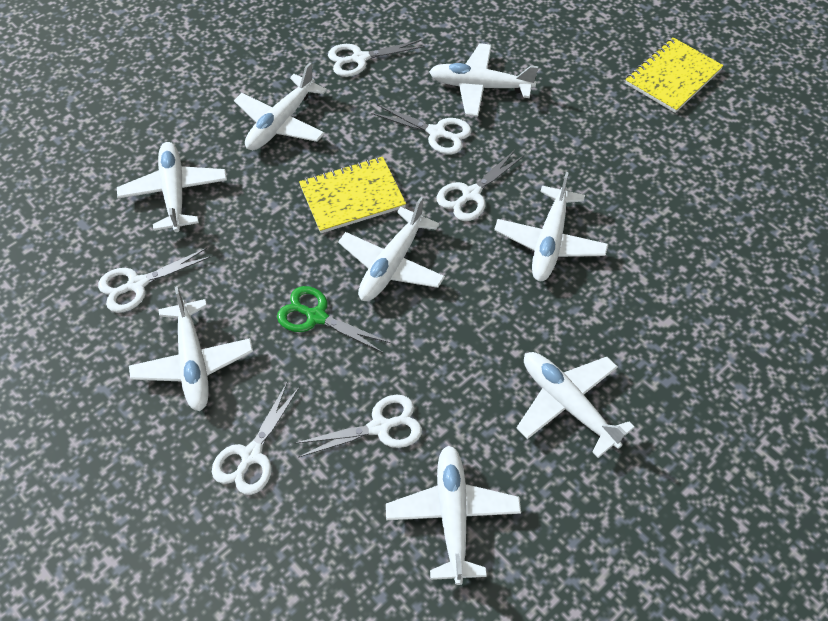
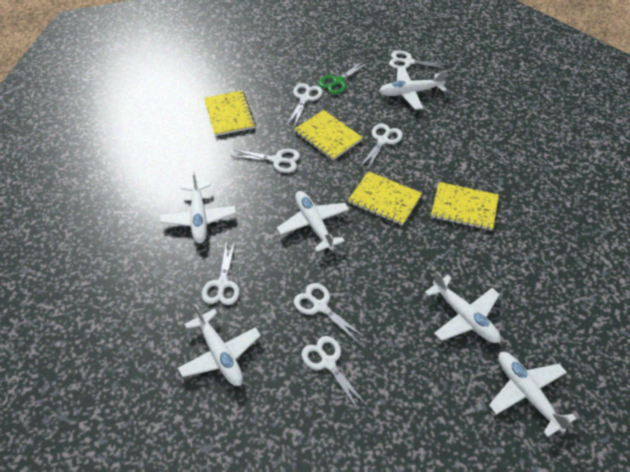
white plane: 8 -> 6
white scissors: 6 -> 7
yellow notebook: 2 -> 4

